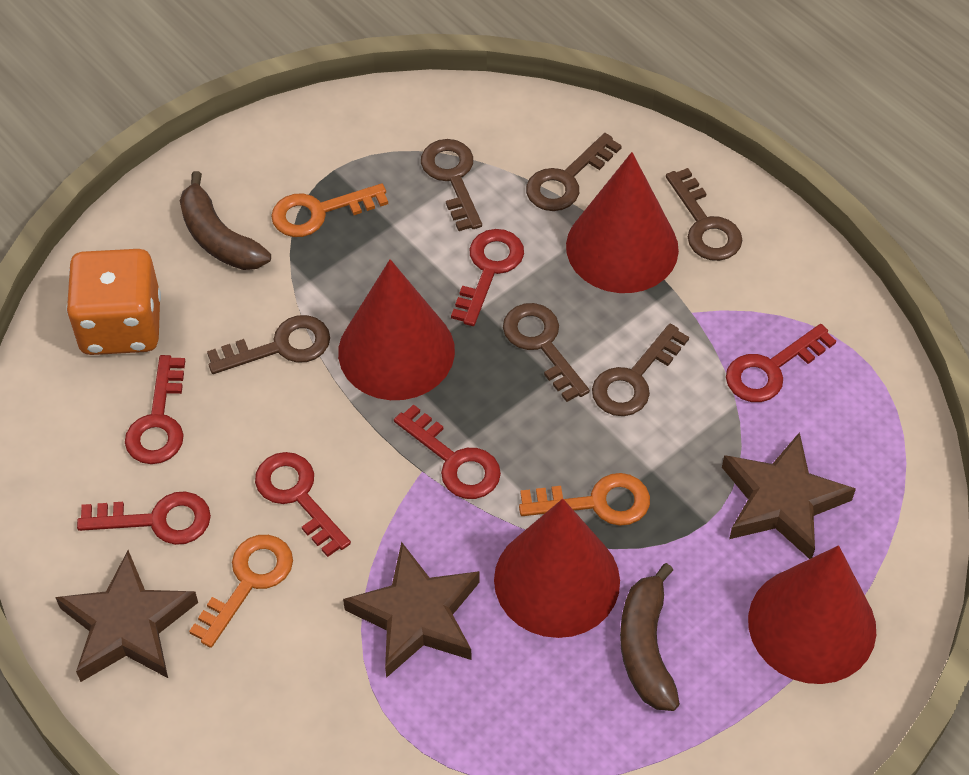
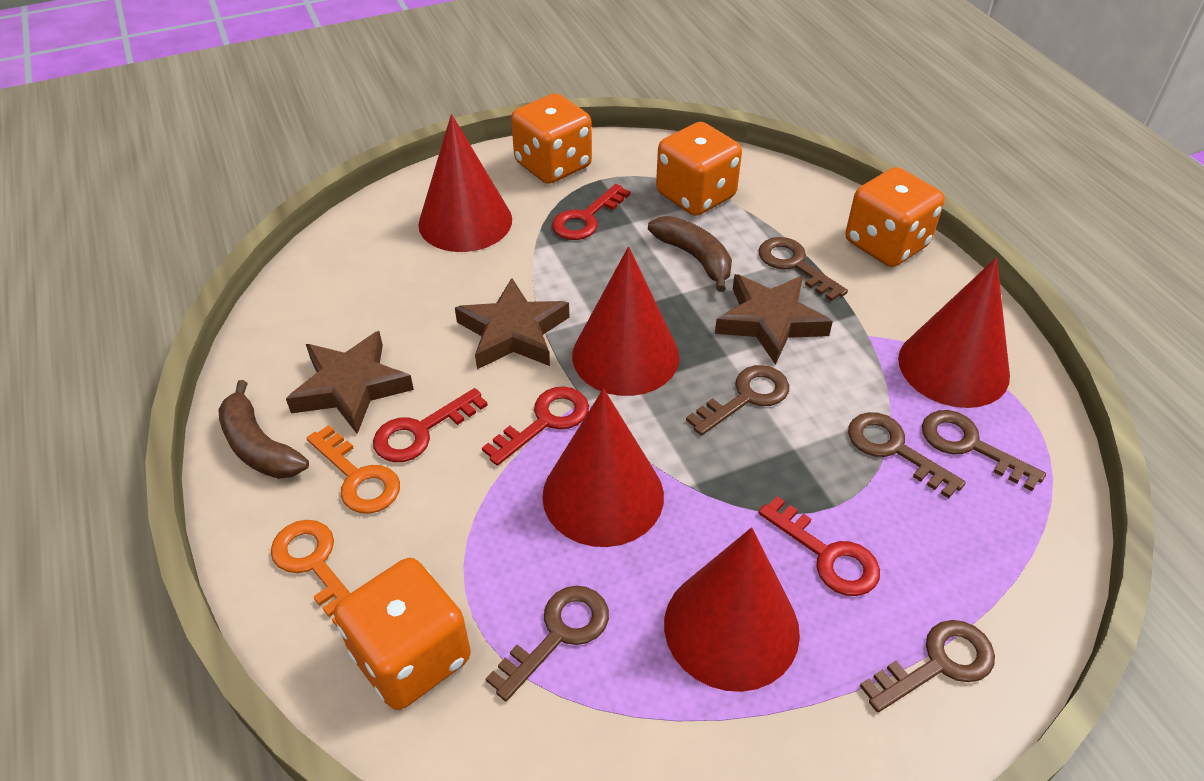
orange dice: 1 -> 4
orange key: 3 -> 2
red cone: 4 -> 5
red key: 6 -> 4

